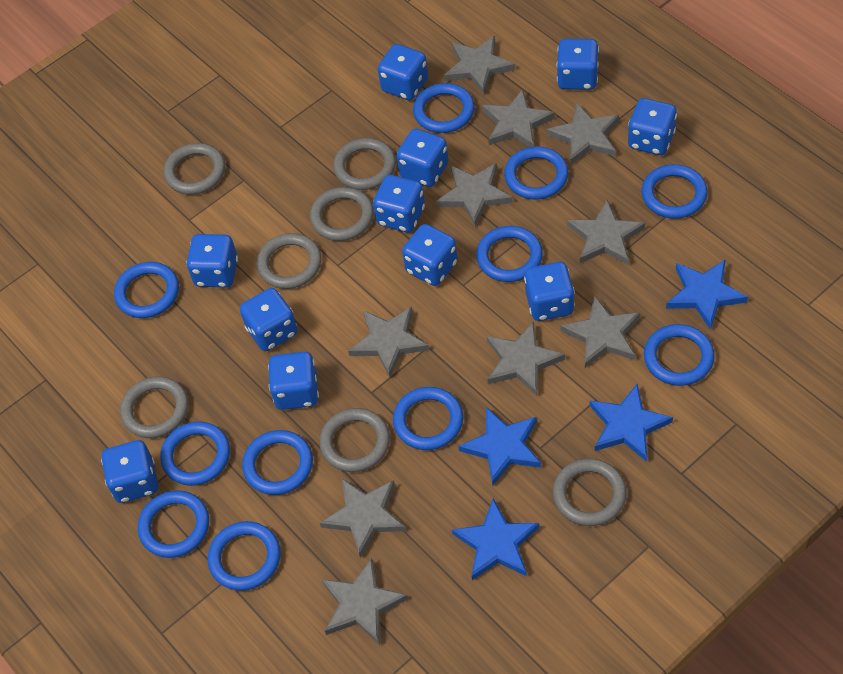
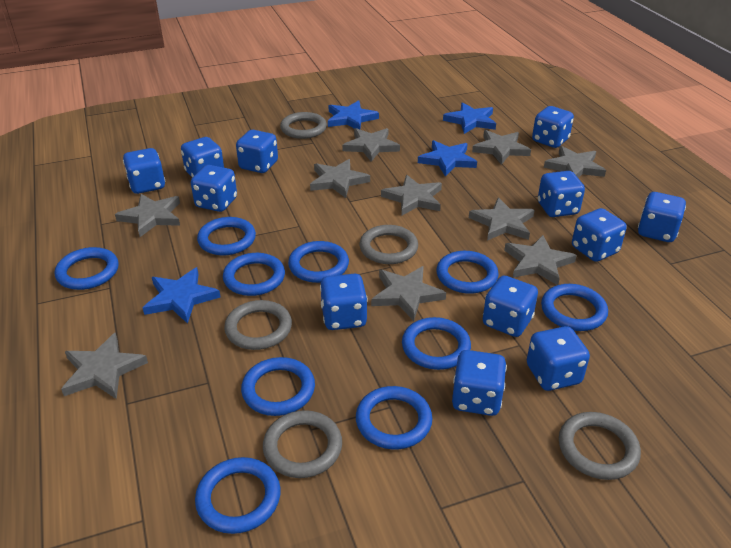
blue dice: 11 -> 12
blue ring: 11 -> 10
grey ring: 7 -> 5

